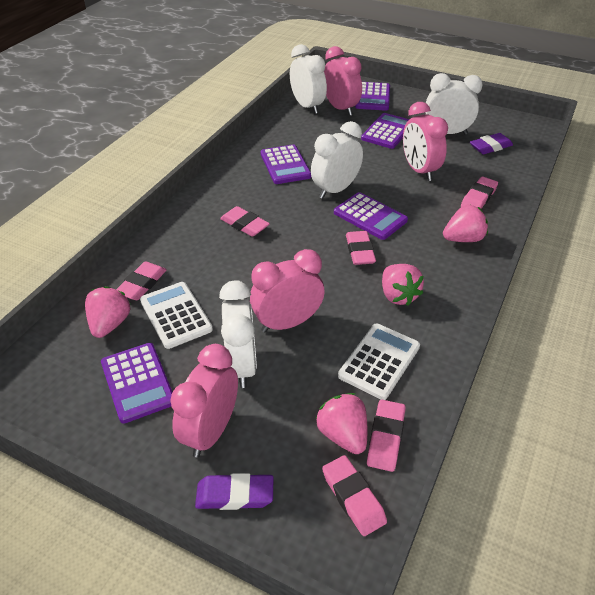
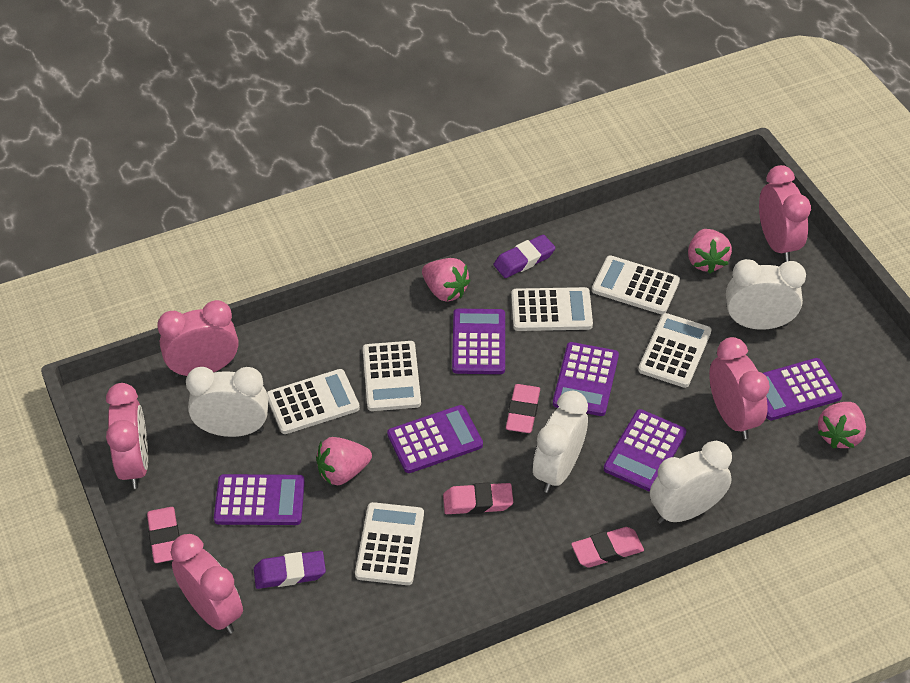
pink clock: 4 -> 5
pink eraser: 6 -> 4
purple calculator: 5 -> 6
white calculator: 2 -> 6

